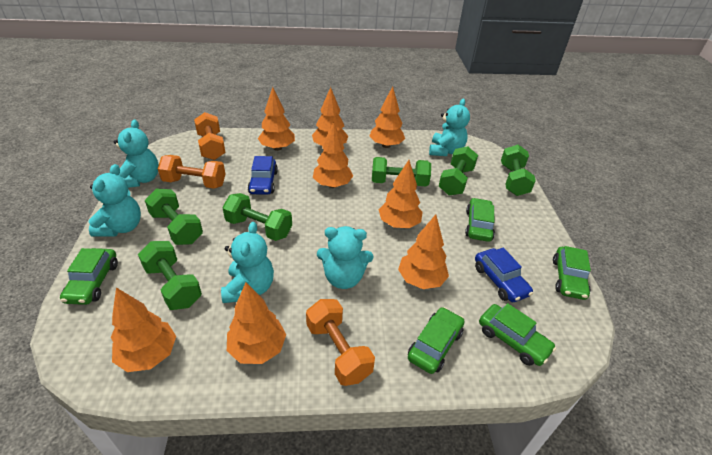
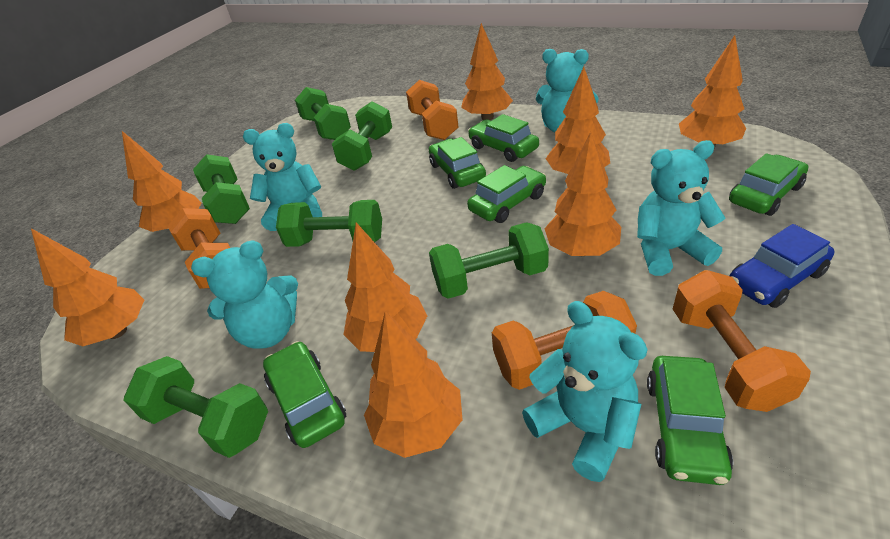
blue car: 2 -> 1
green car: 5 -> 6
orange dumbbell: 3 -> 4

